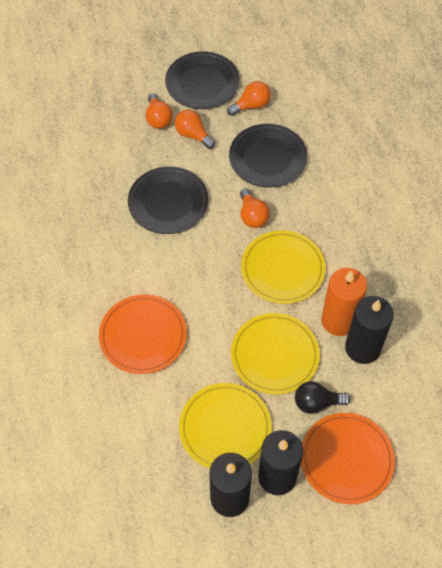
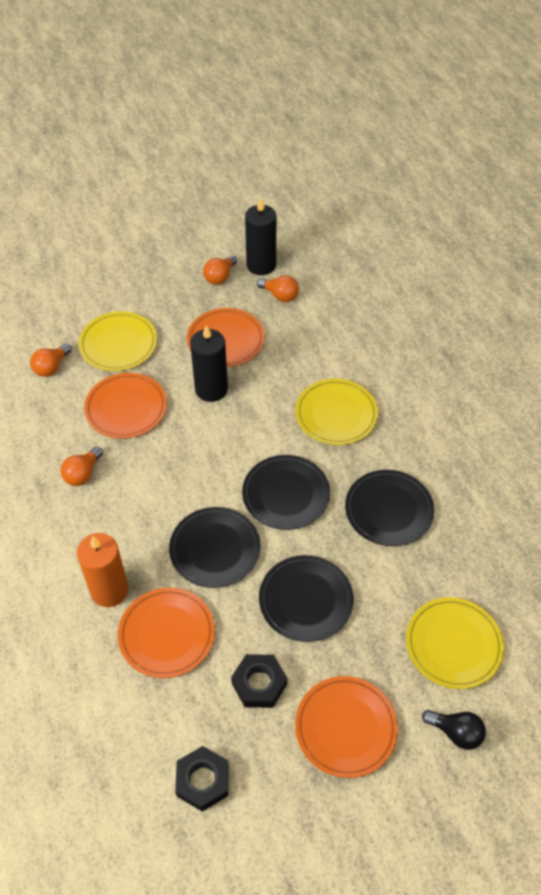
black candle: 3 -> 2
black nut: 0 -> 2
black plate: 3 -> 4
orange plate: 2 -> 4

